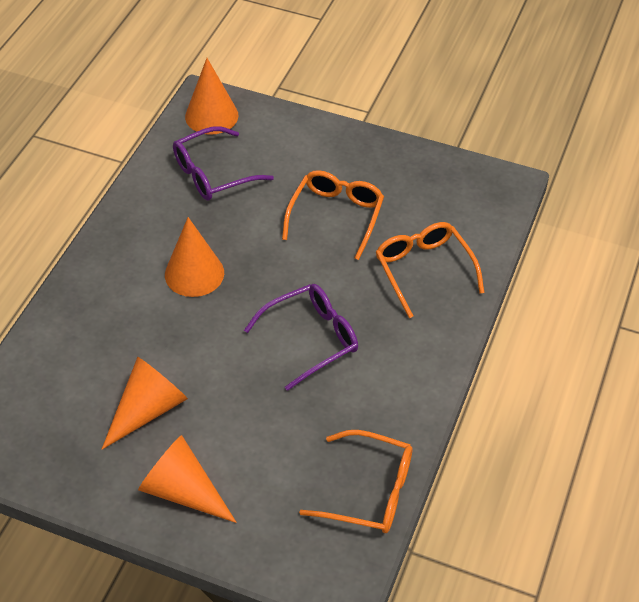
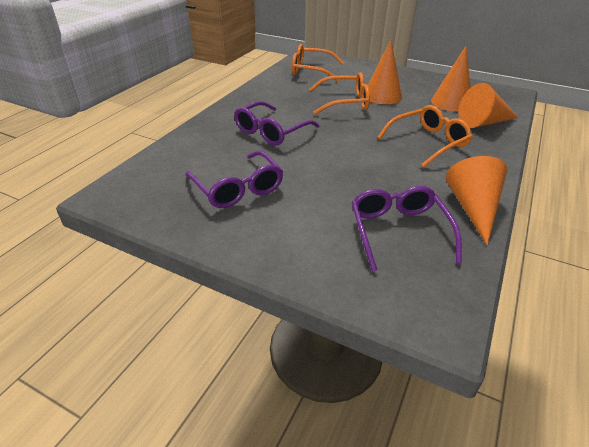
purple glasses: 2 -> 3

